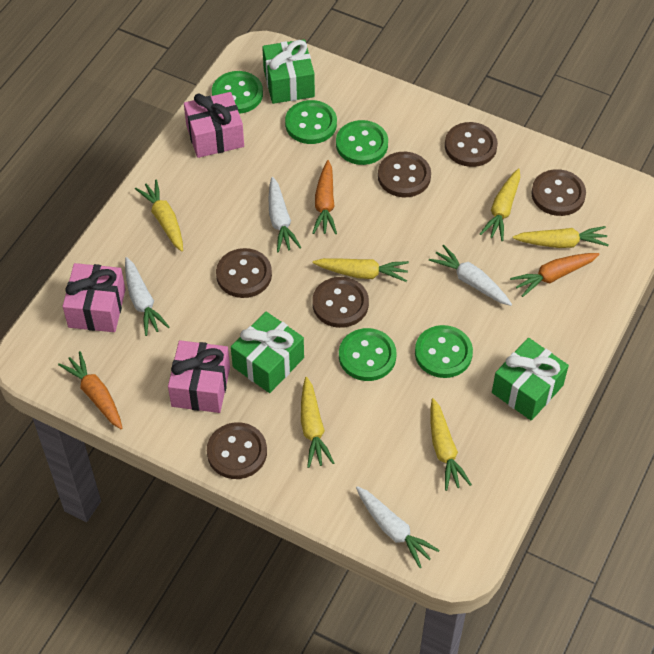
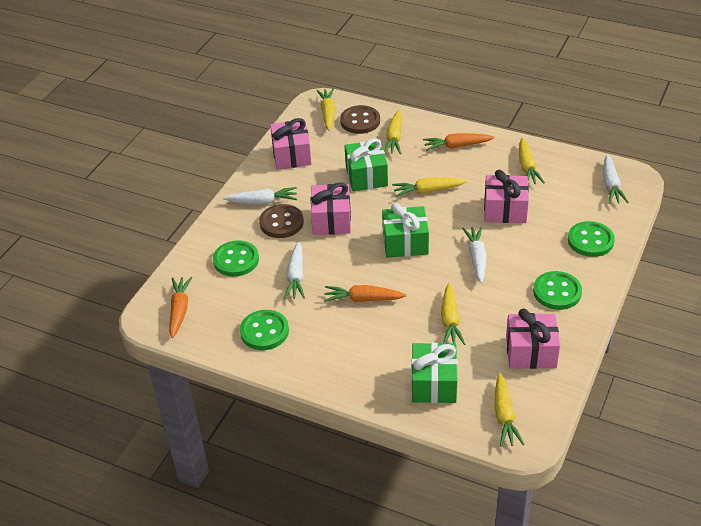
brown button: 6 -> 2
green button: 5 -> 4
pink gift: 3 -> 4

